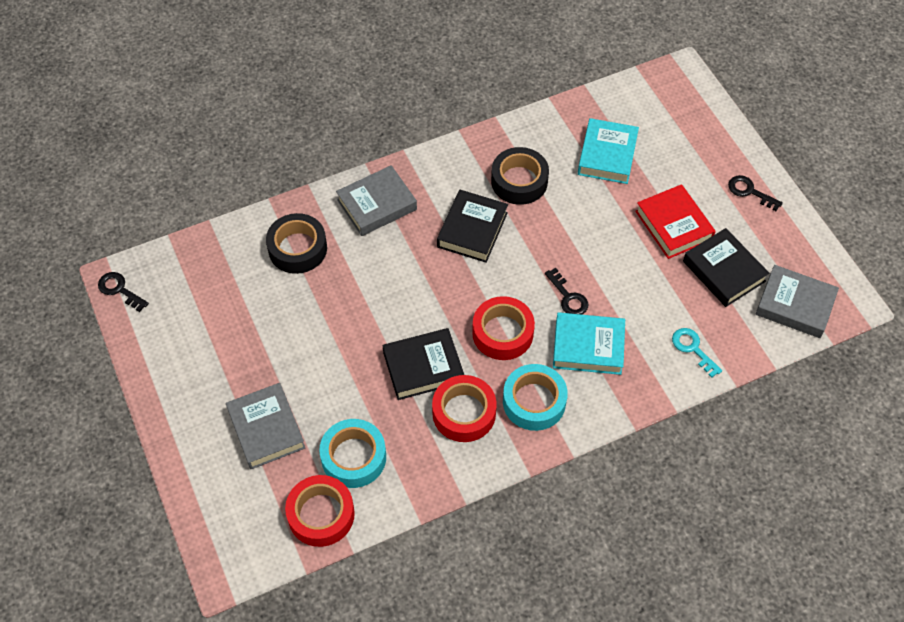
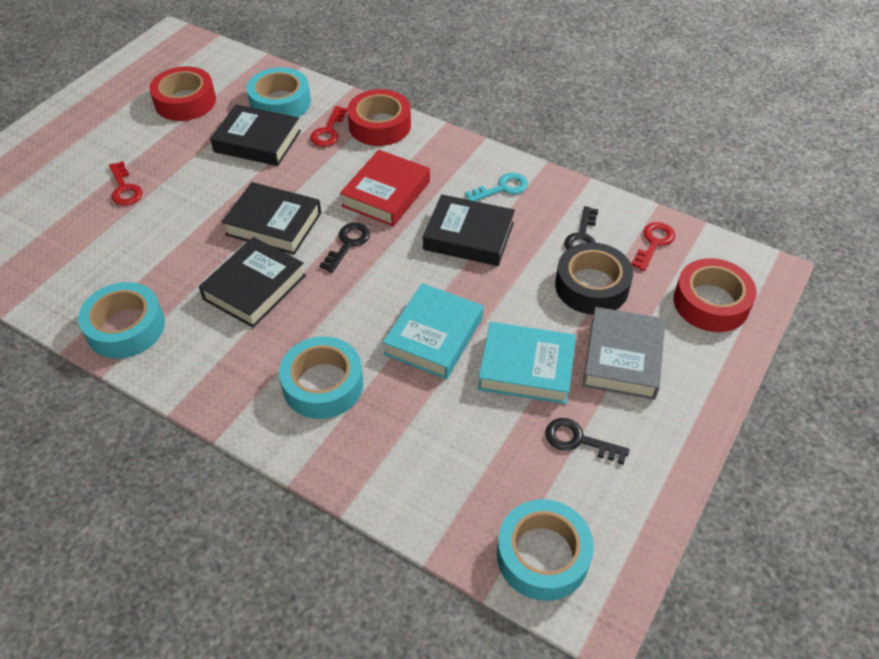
black book: 3 -> 4
black tape: 2 -> 1
grey book: 3 -> 1
red key: 0 -> 3
turquoise tape: 2 -> 4

